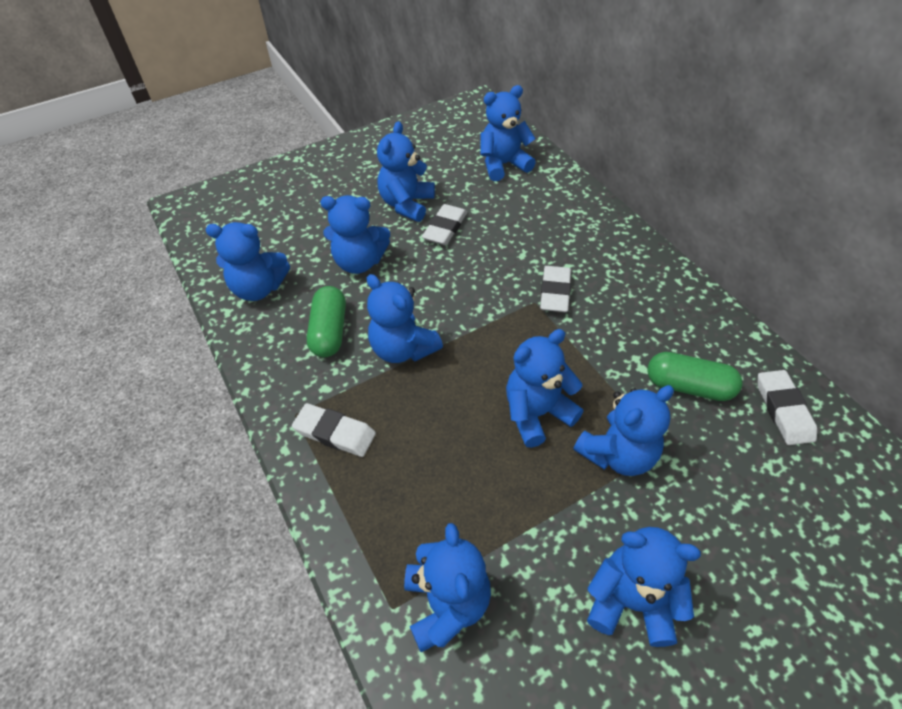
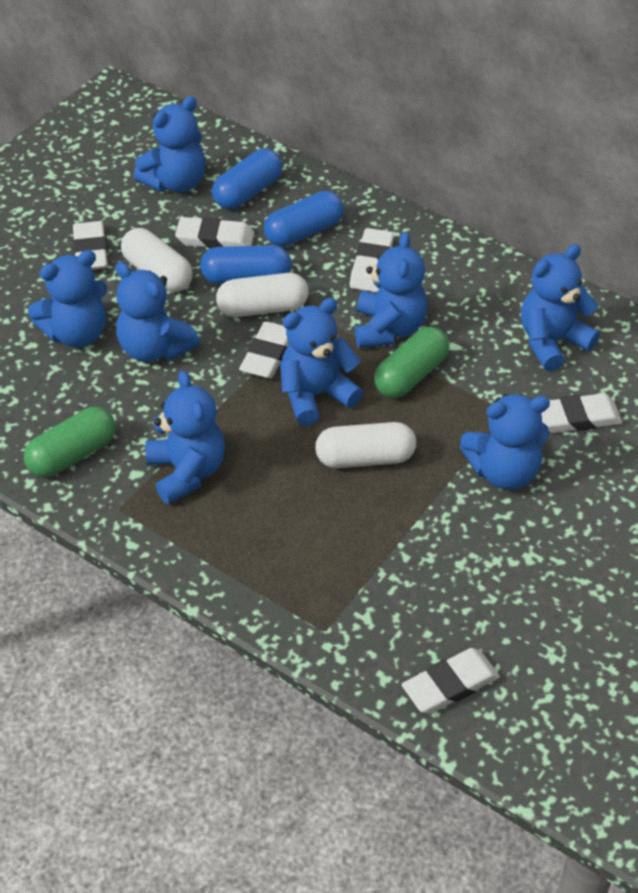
blue capsule: 0 -> 3
blue teddy bear: 9 -> 8
white capsule: 0 -> 3
white eraser: 4 -> 6

